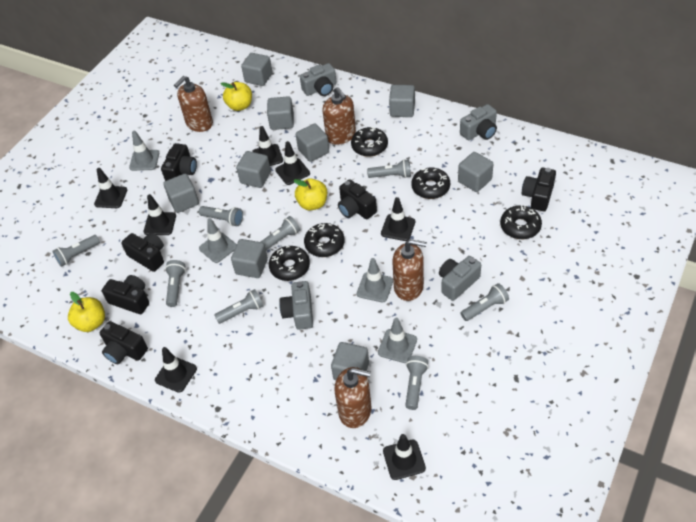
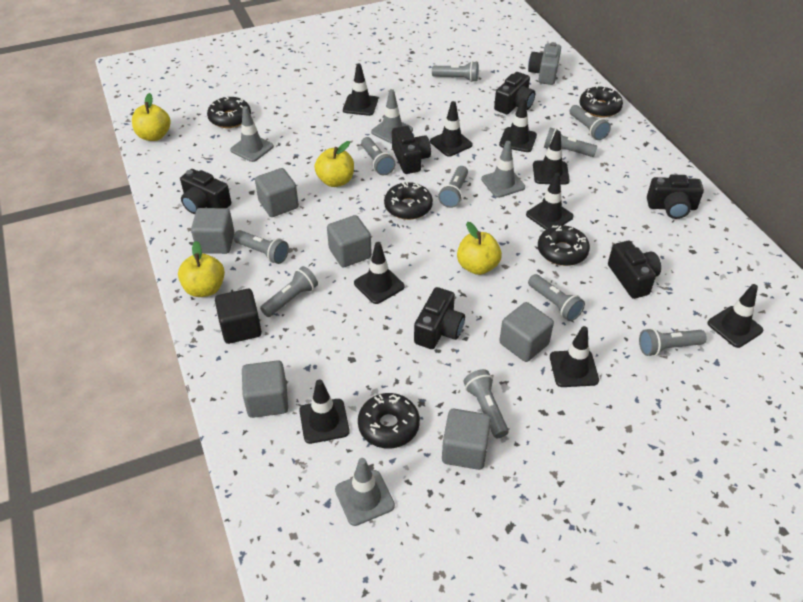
black cube: 0 -> 1
black traffic cone: 7 -> 9
brown soap dispenser: 4 -> 0
grey camera: 4 -> 1
grey cube: 9 -> 6
grey flashlight: 8 -> 10
yellow apple: 3 -> 4

